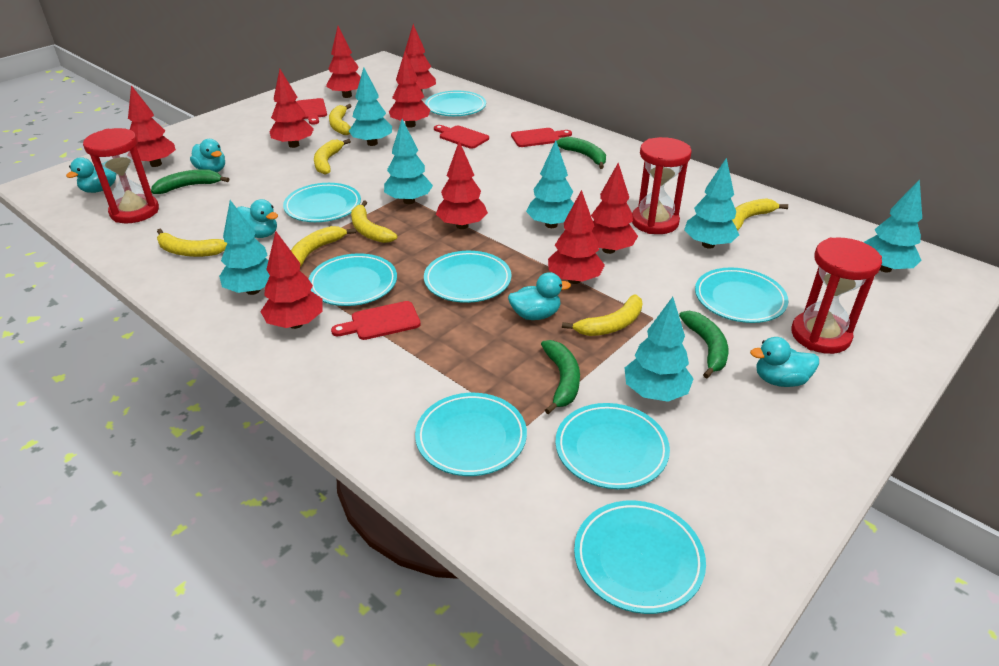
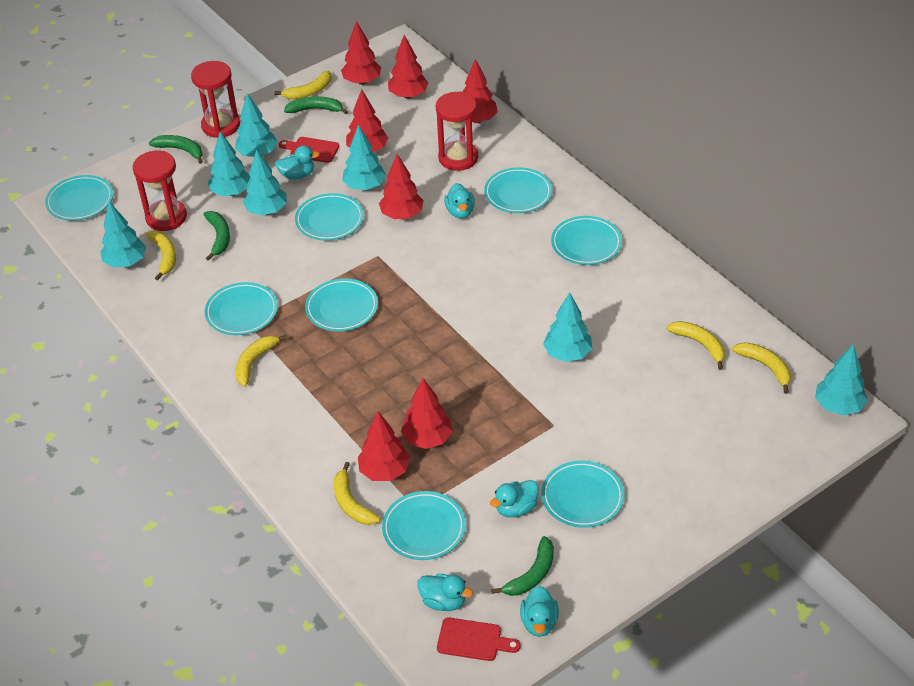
red cutting board: 4 -> 2
red tree: 9 -> 7
yellow banana: 7 -> 6

